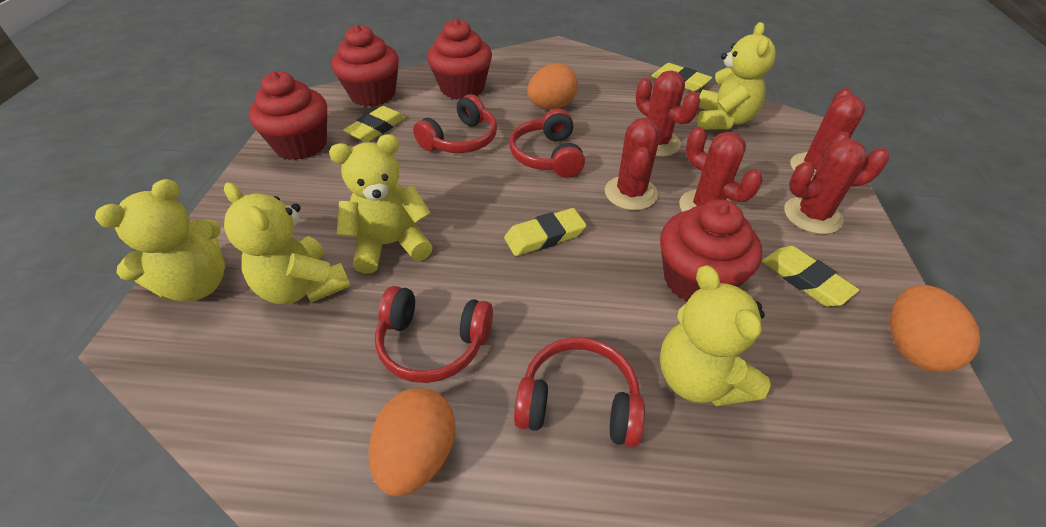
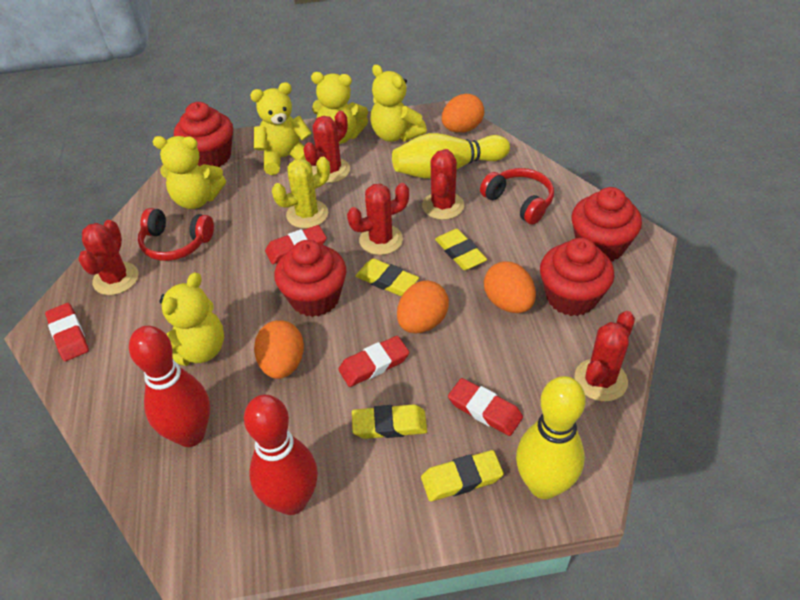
orange egg: 3 -> 4
red bowling pin: 0 -> 2
red eraser: 0 -> 4
red headphones: 4 -> 2
yellow bowling pin: 0 -> 2
yellow cactus: 0 -> 1

